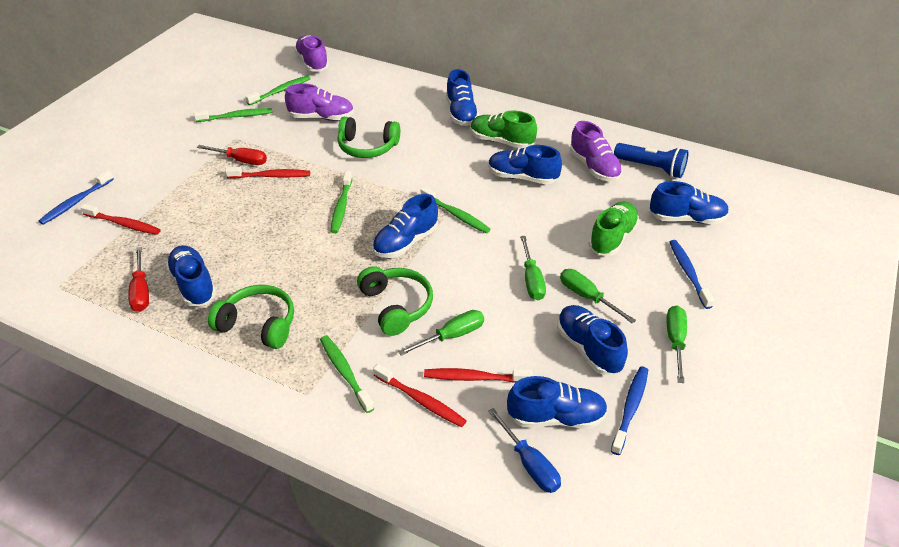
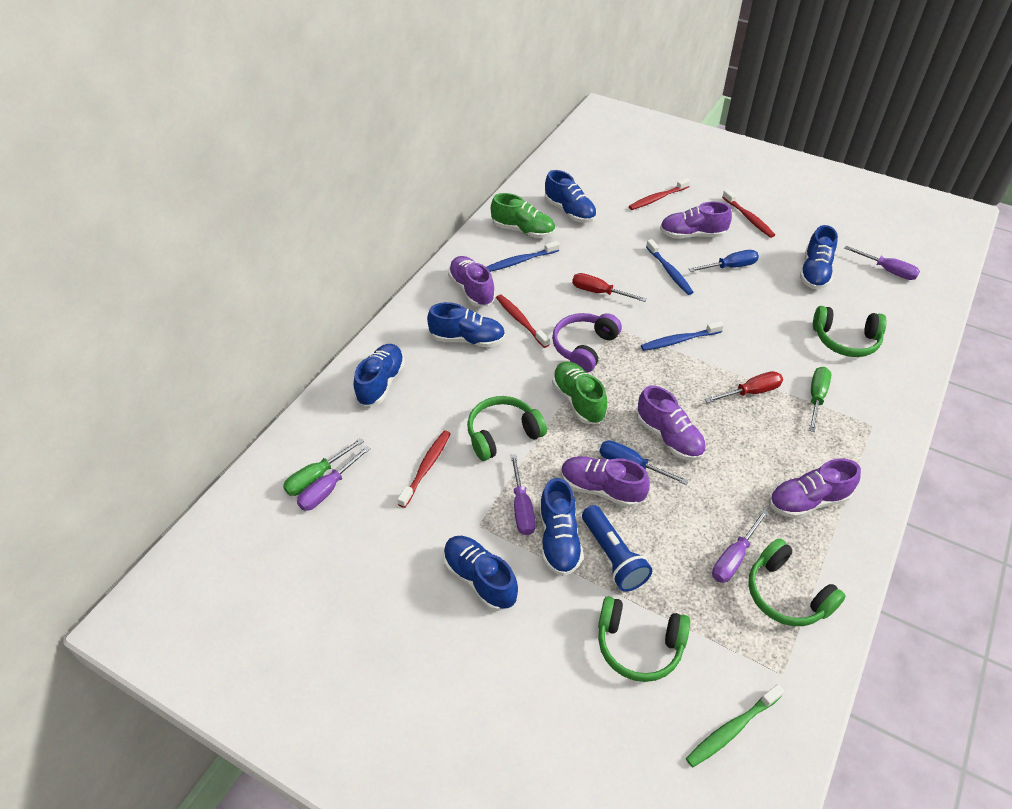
blue screwdriver: 1 -> 2
blue shoe: 7 -> 6
green headphones: 3 -> 4
green screwdriver: 4 -> 2
green toothbrush: 5 -> 1
purple headphones: 0 -> 1
purple screwdriver: 0 -> 4
purple shoe: 3 -> 5

